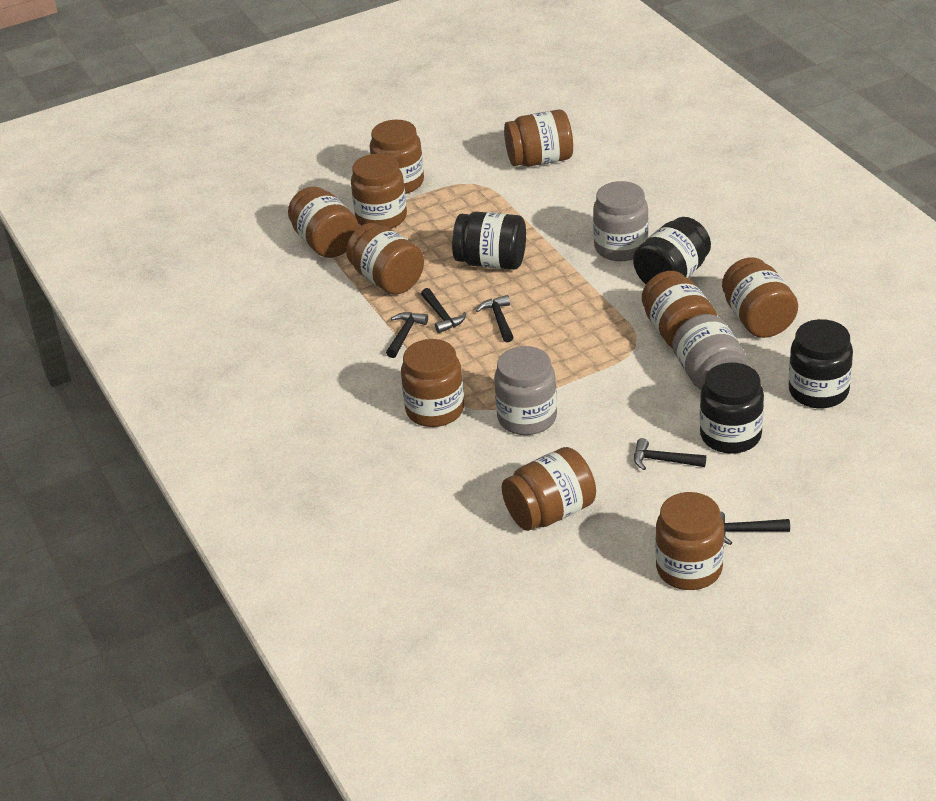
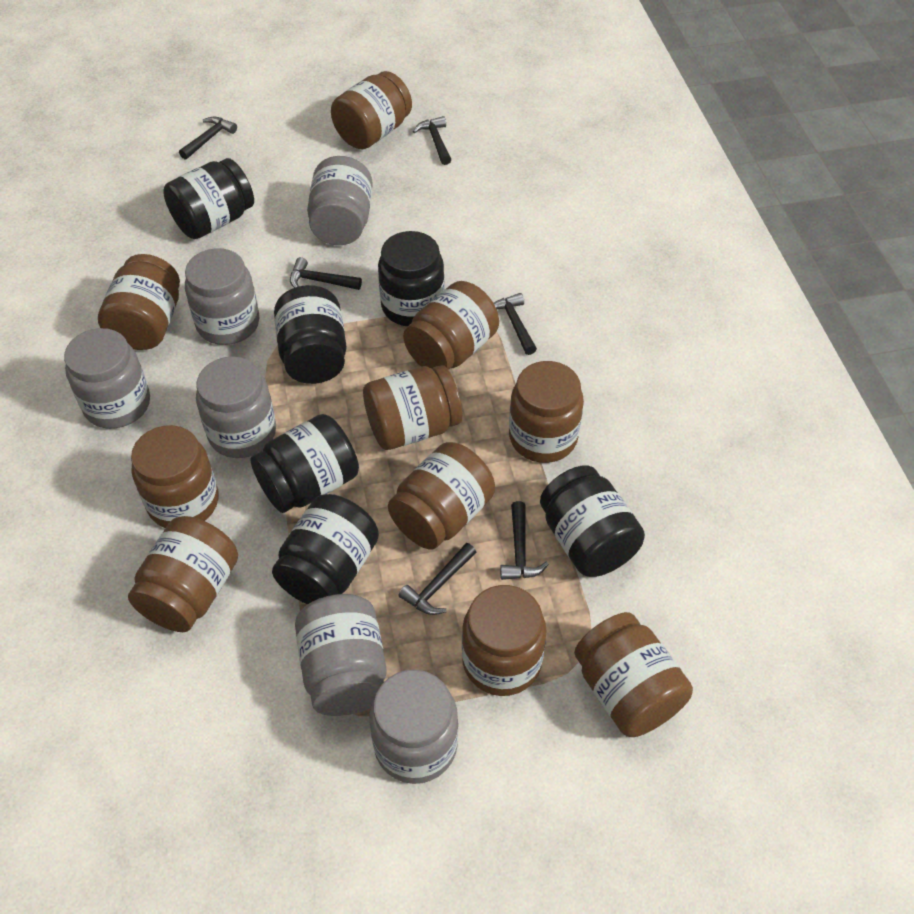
black hammer: 5 -> 6
black jar: 4 -> 6
grey jar: 3 -> 6

